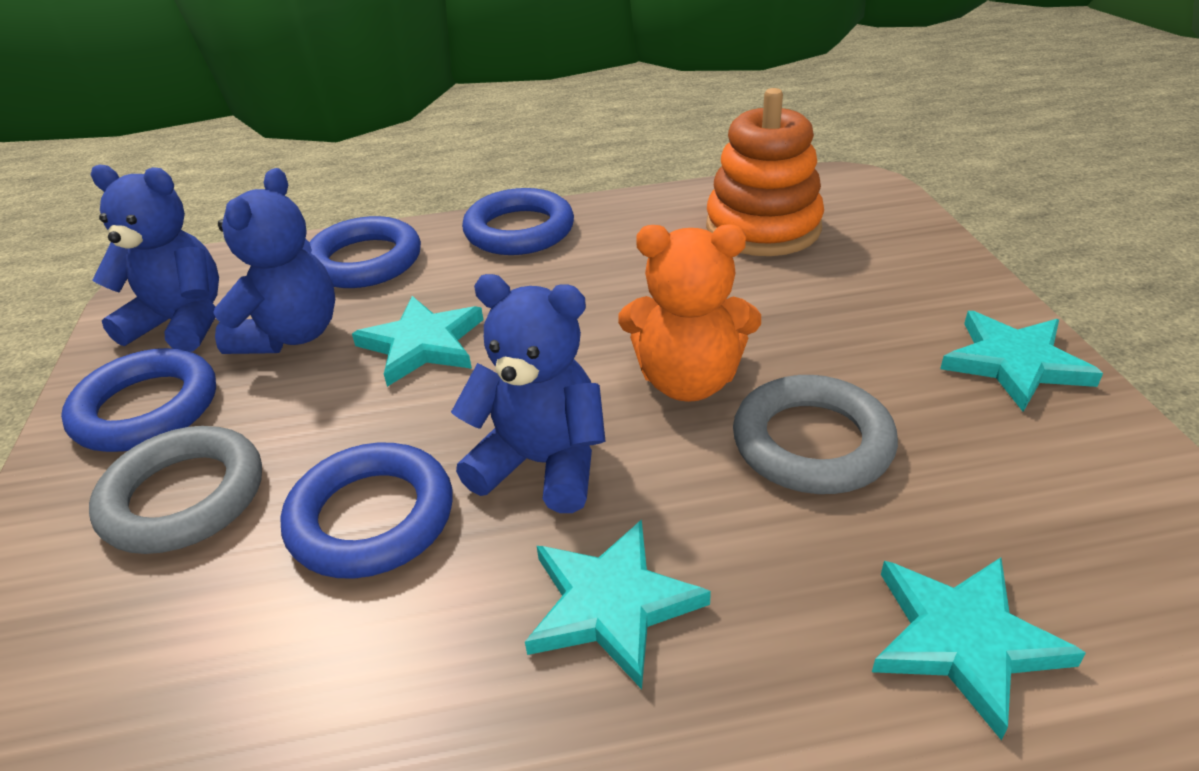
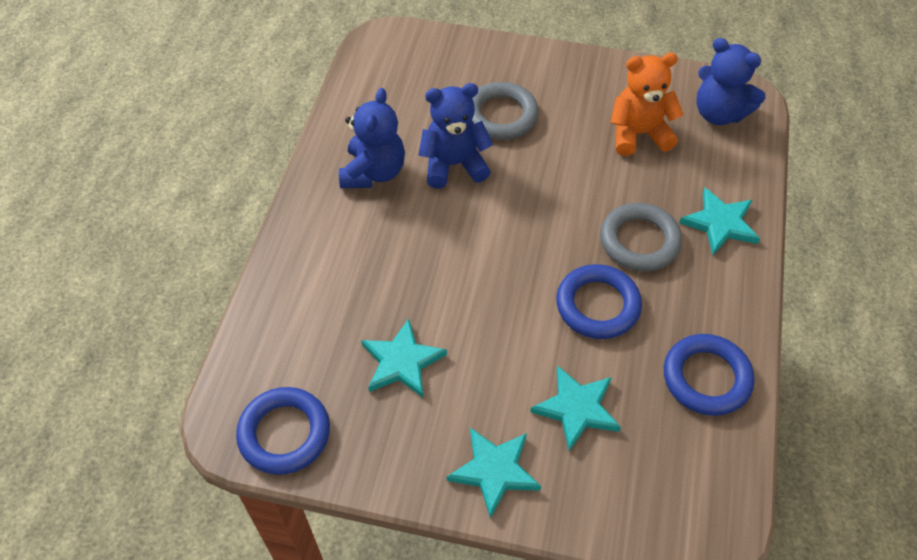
blue ring: 4 -> 3
orange stacking toy: 1 -> 0

